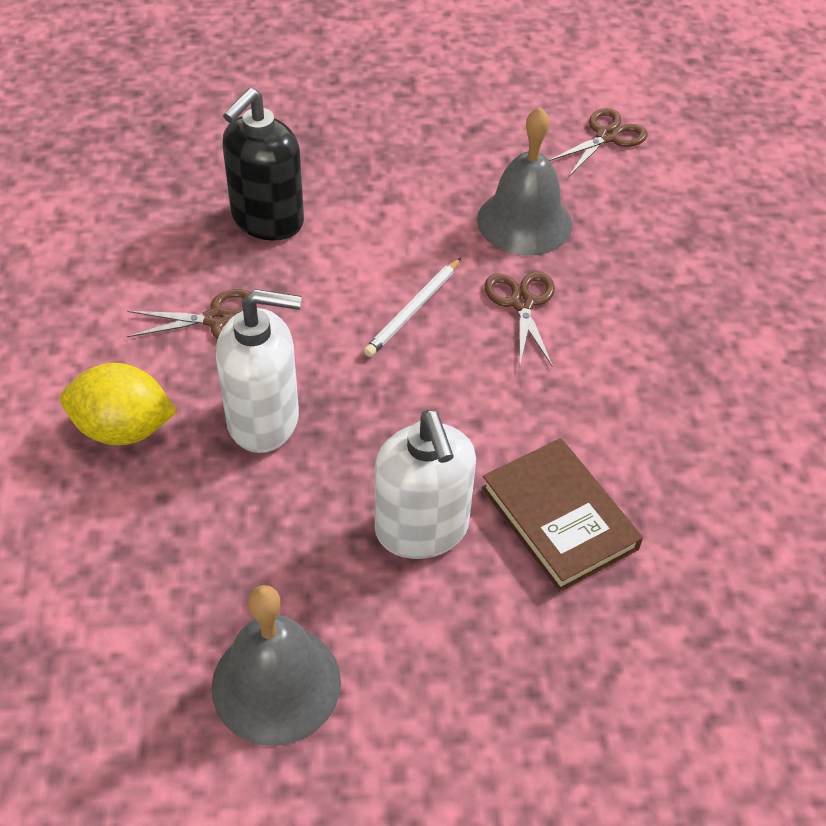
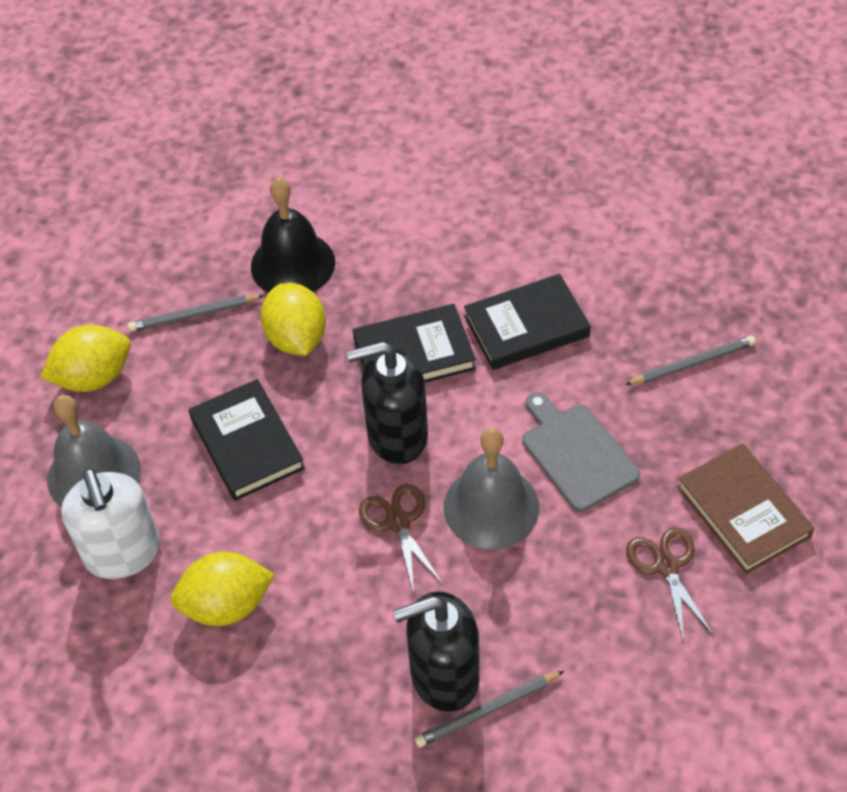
black bell: 0 -> 1
black book: 0 -> 3
black soap dispenser: 1 -> 2
brown scissors: 3 -> 2
grey cutting board: 0 -> 1
grey pencil: 0 -> 3
white pencil: 1 -> 0
white soap dispenser: 2 -> 1
yellow lemon: 1 -> 3

